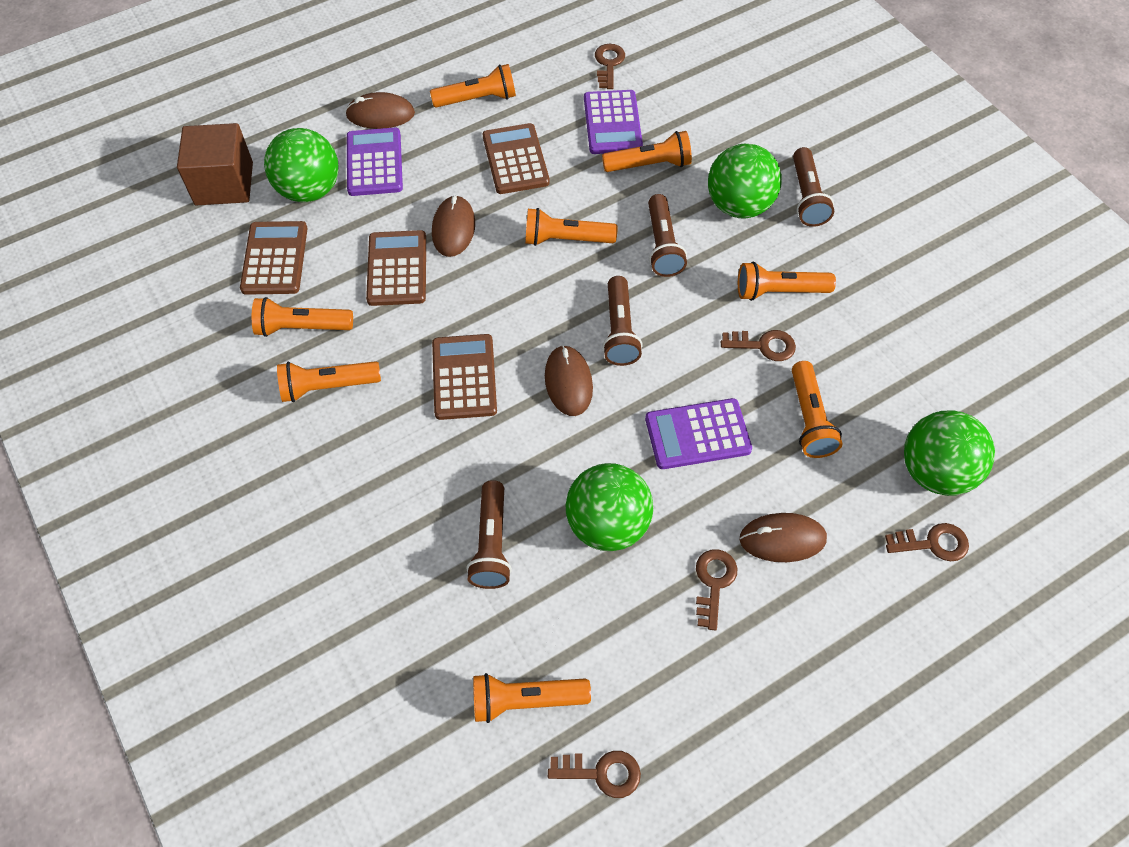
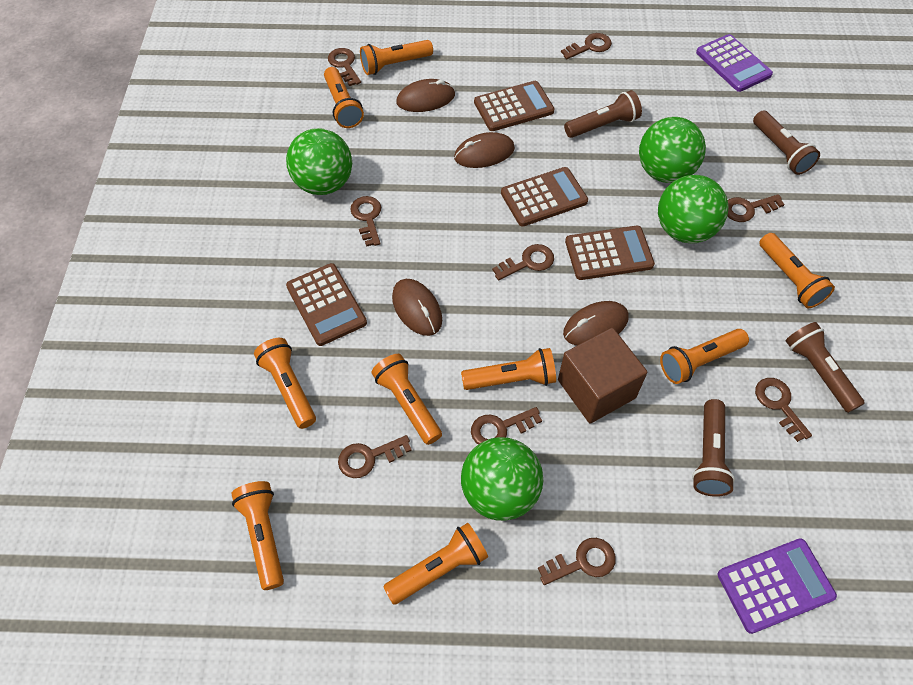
brown key: 5 -> 9
orange flashlight: 8 -> 9
purple calculator: 3 -> 2

